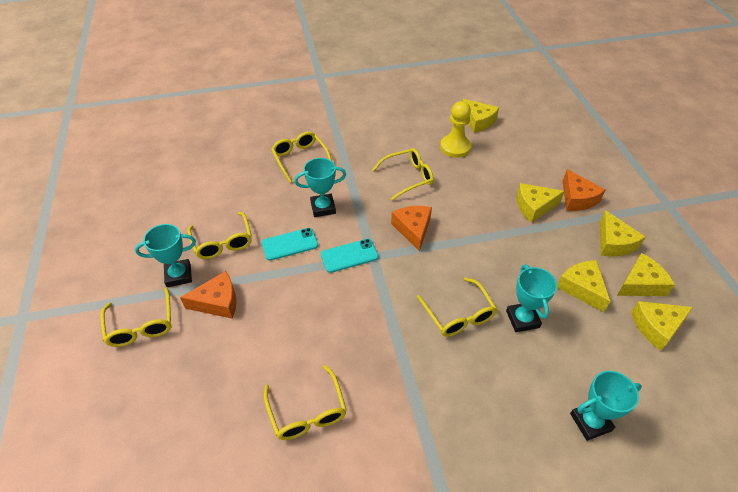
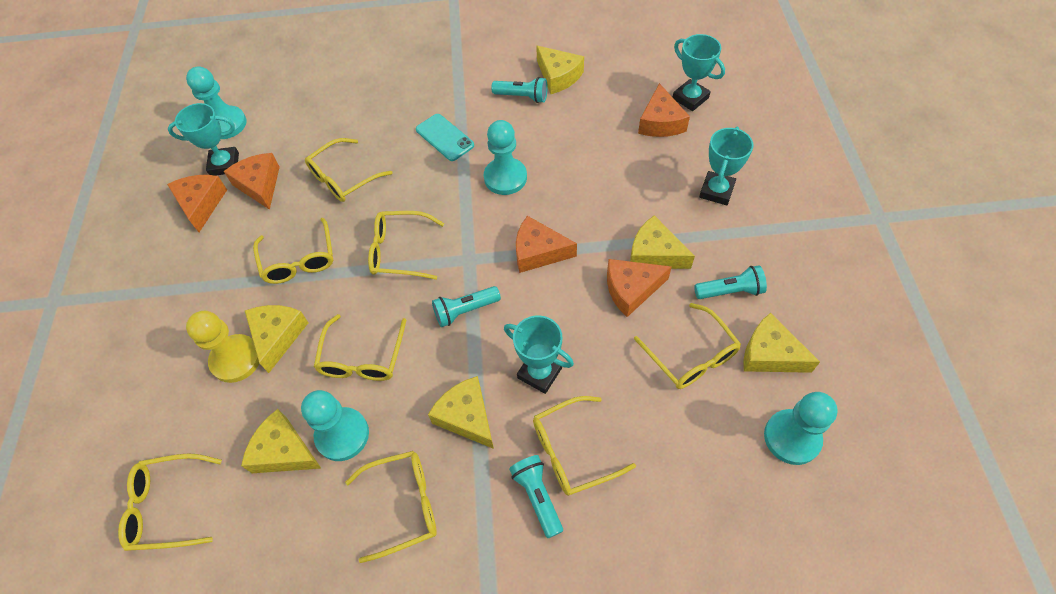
orange cheese: 3 -> 5
turquoise flashlight: 0 -> 4
turquoise pawn: 0 -> 4
turquoise phone: 2 -> 1
yellow glasses: 6 -> 8

